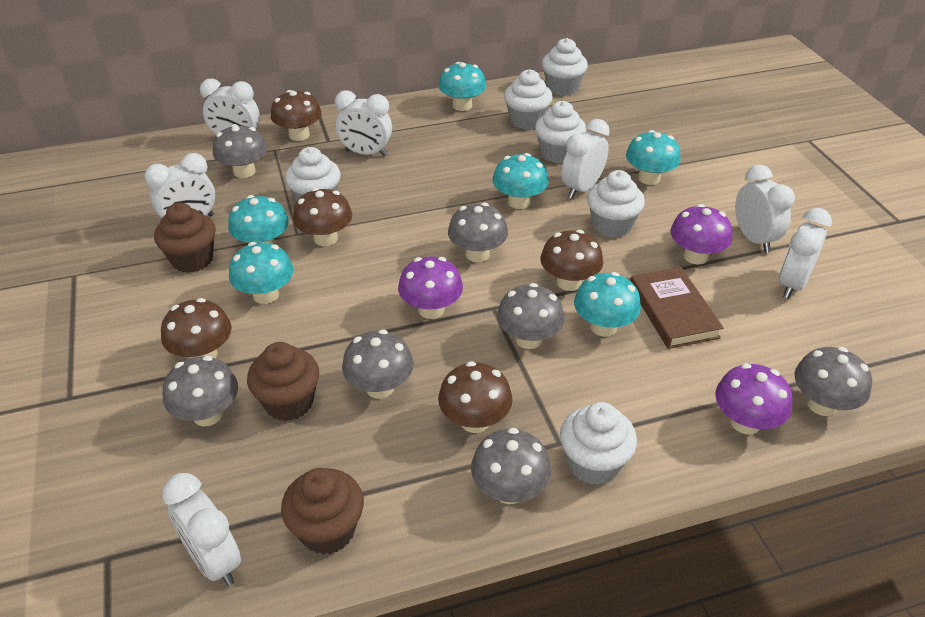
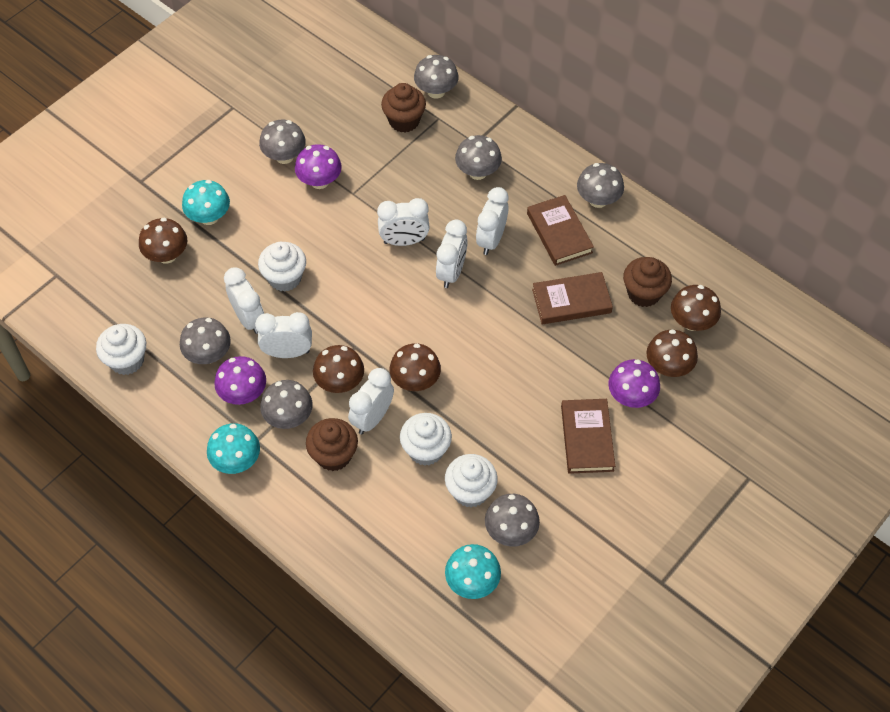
brown book: 1 -> 3
turquoise mushroom: 6 -> 3
white clock: 7 -> 6
white cupcake: 6 -> 4

